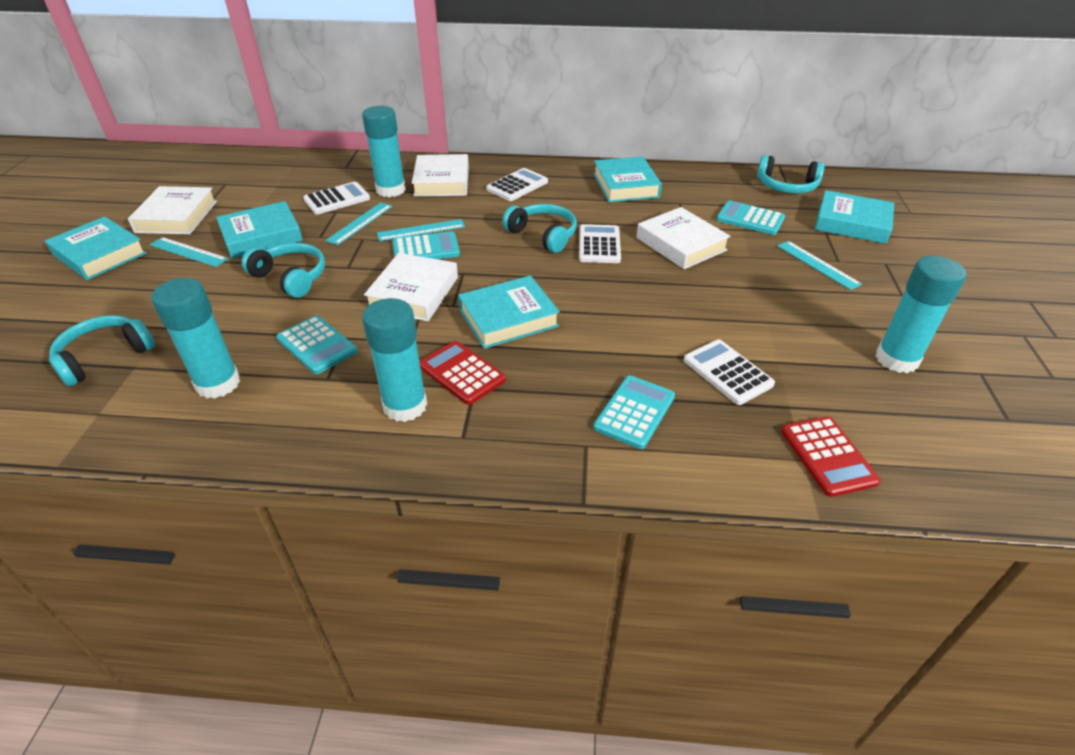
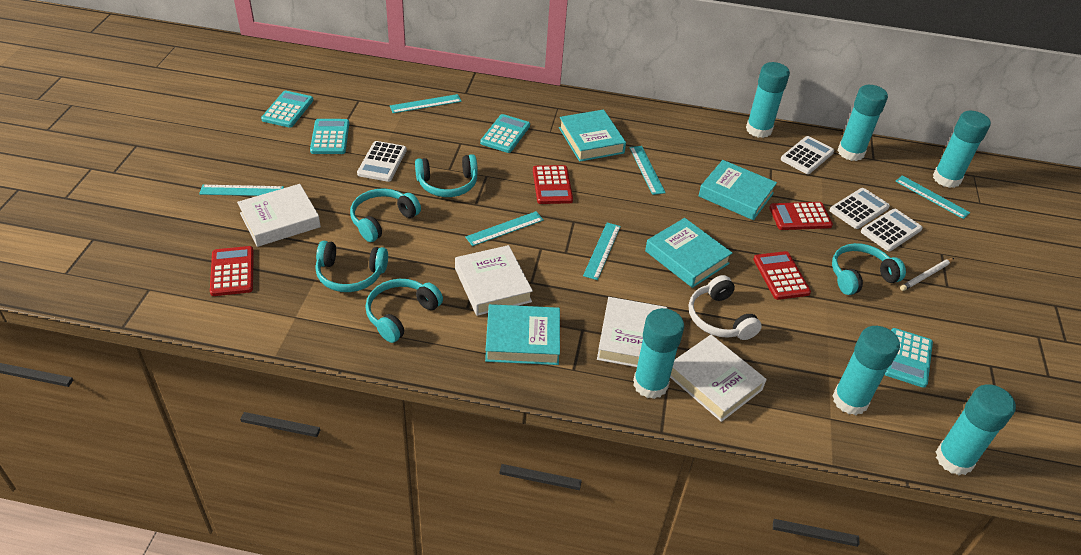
red calculator: 2 -> 4
turquoise book: 5 -> 4
turquoise glue stick: 4 -> 6
turquoise headphones: 4 -> 5
turquoise ruler: 4 -> 6
white headphones: 0 -> 1
white pencil: 0 -> 1

